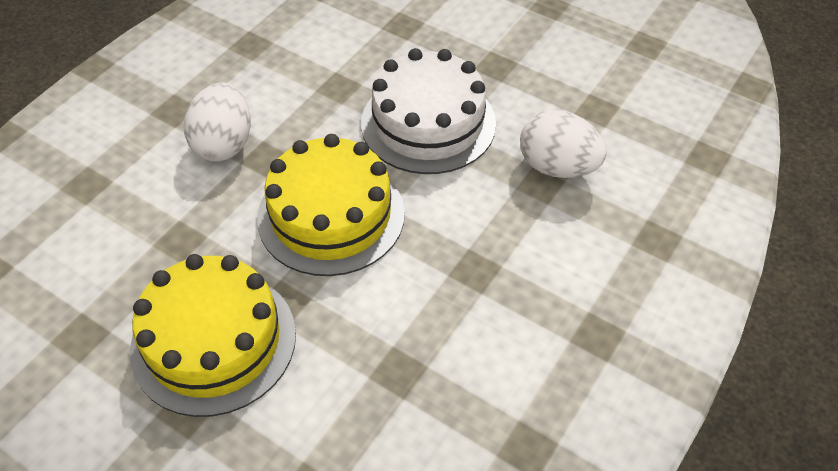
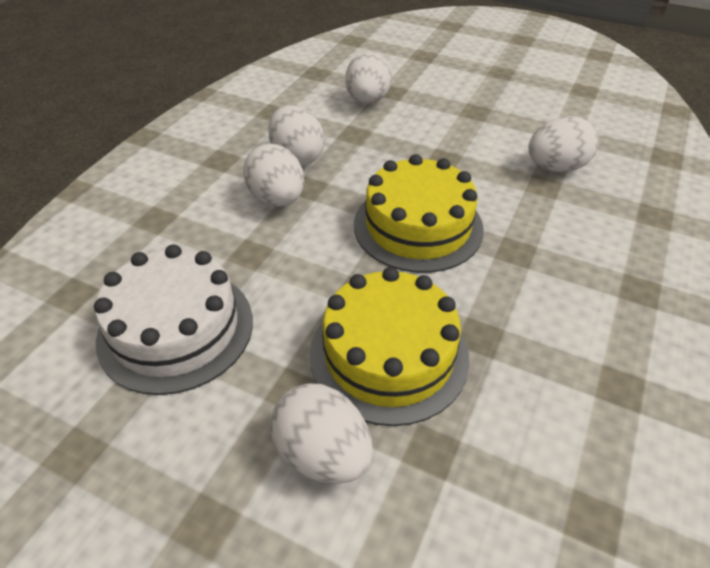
white egg: 2 -> 5

